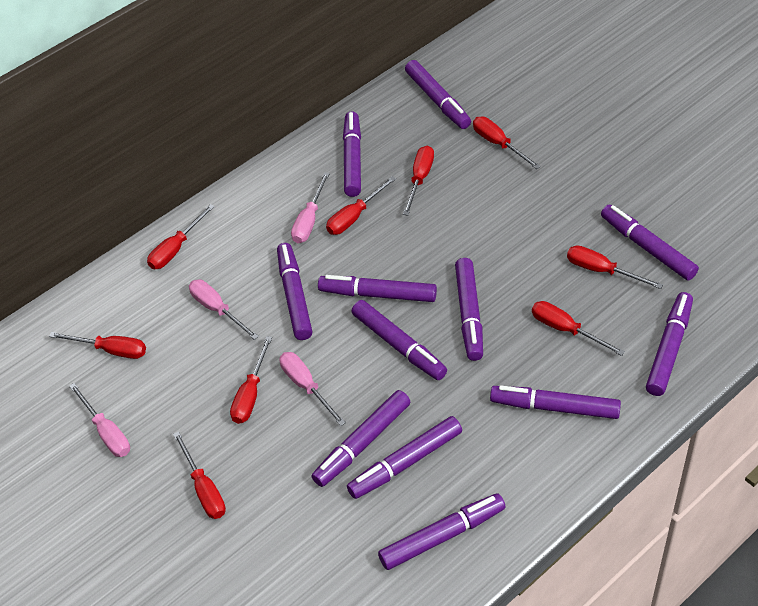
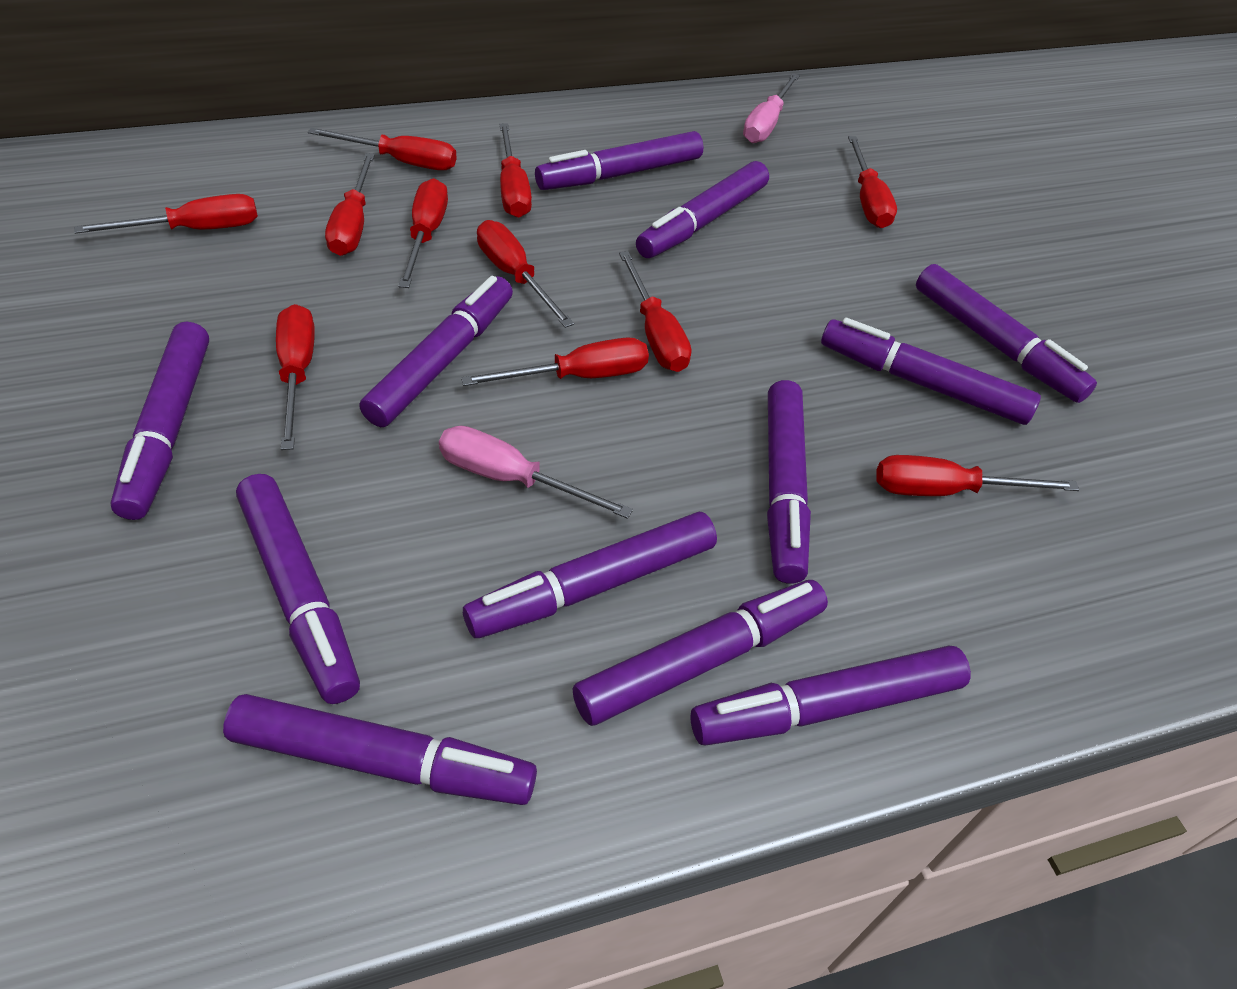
pink screwdriver: 4 -> 2
red screwdriver: 9 -> 11

